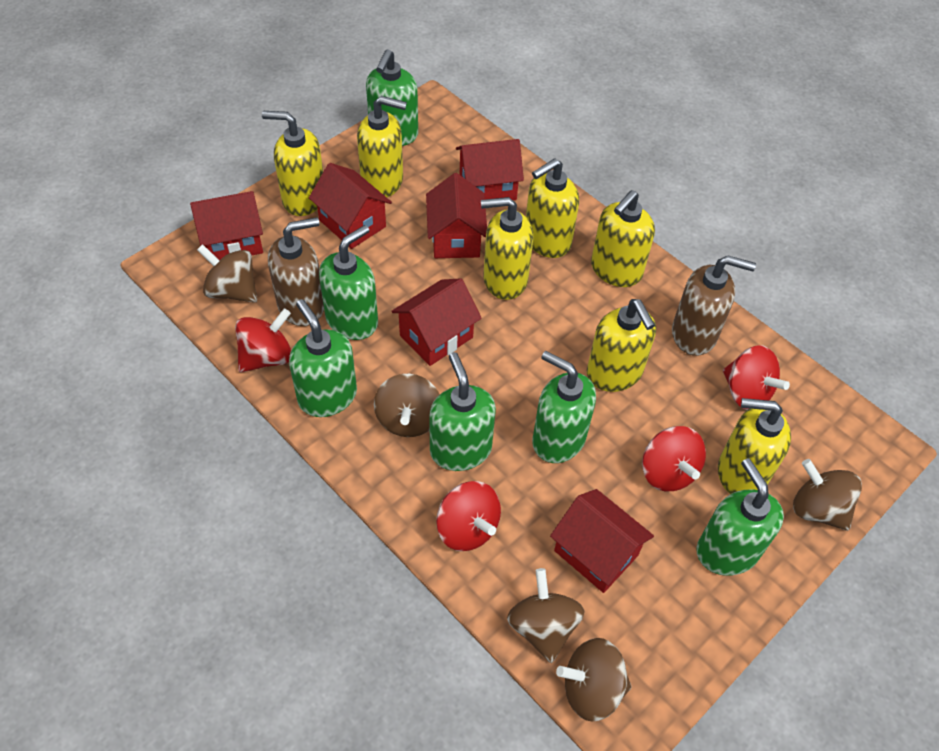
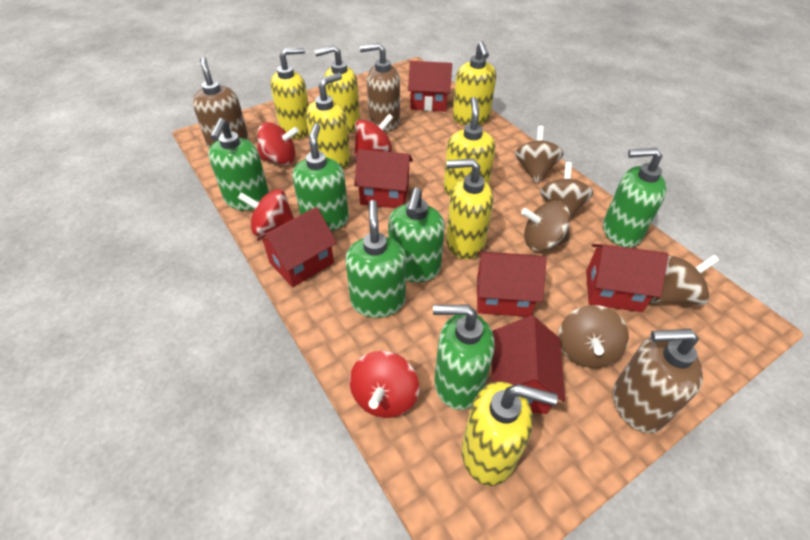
brown soap dispenser: 2 -> 3

